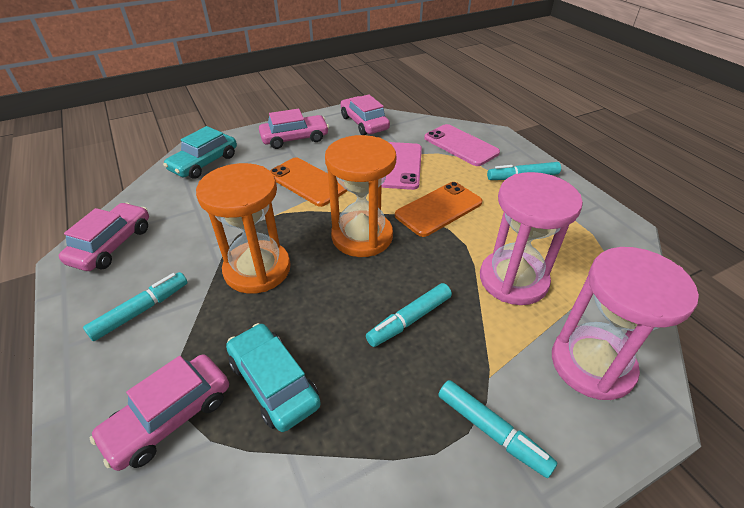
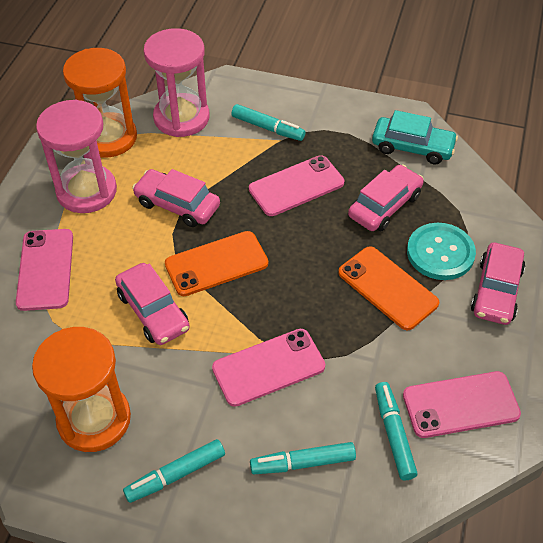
pink phone: 2 -> 4
turquoise button: 0 -> 1
turquoise car: 2 -> 1

